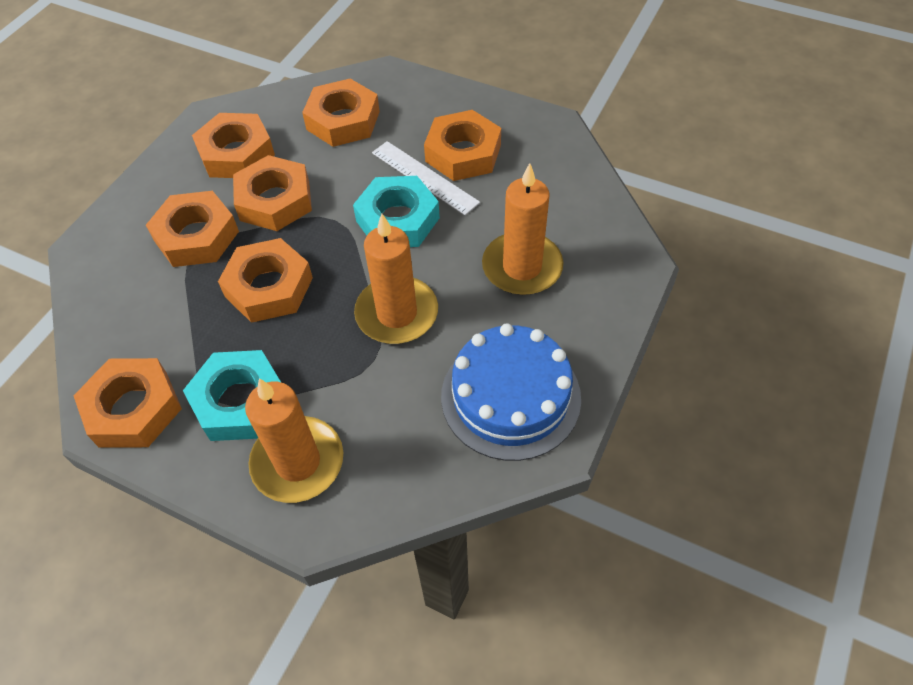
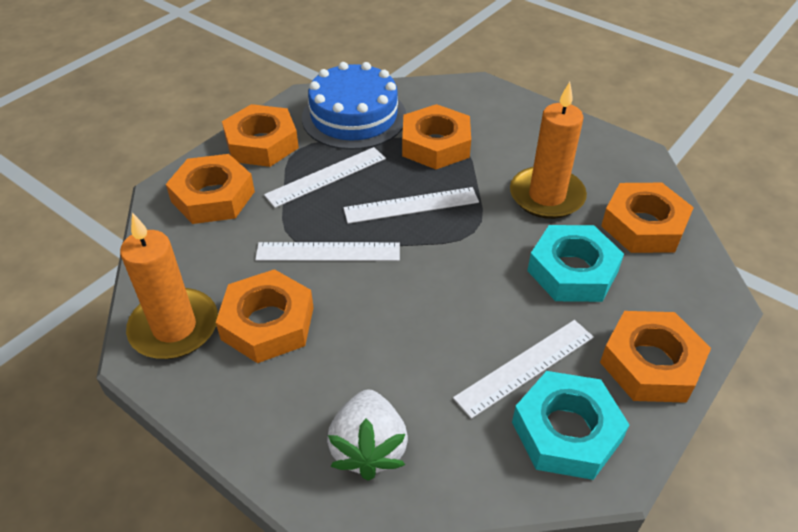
orange candle: 3 -> 2
orange nut: 7 -> 6
white ruler: 1 -> 4
white strawberry: 0 -> 1

